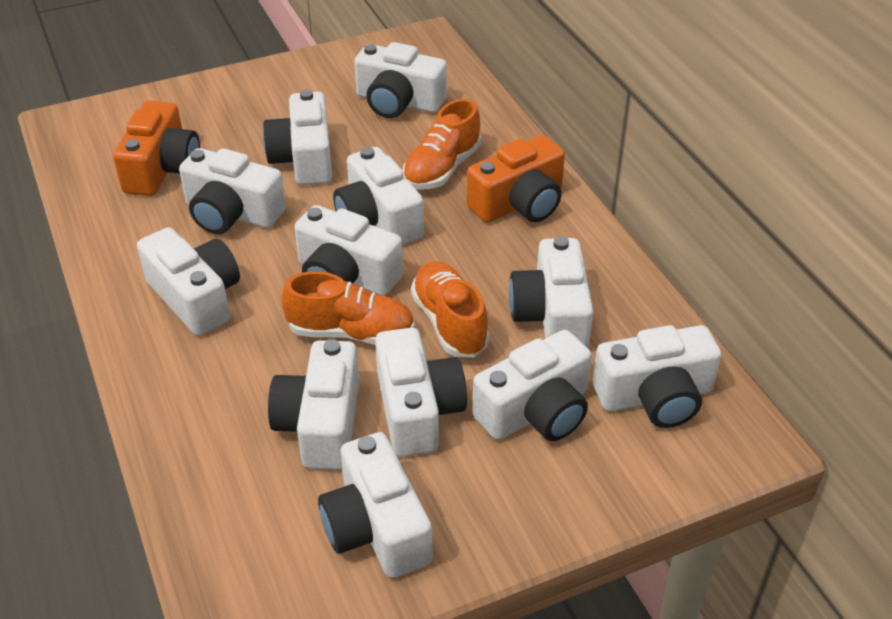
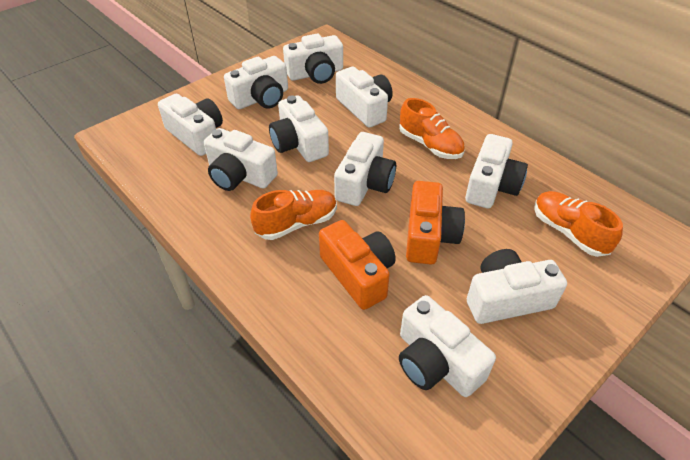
white camera: 12 -> 10

